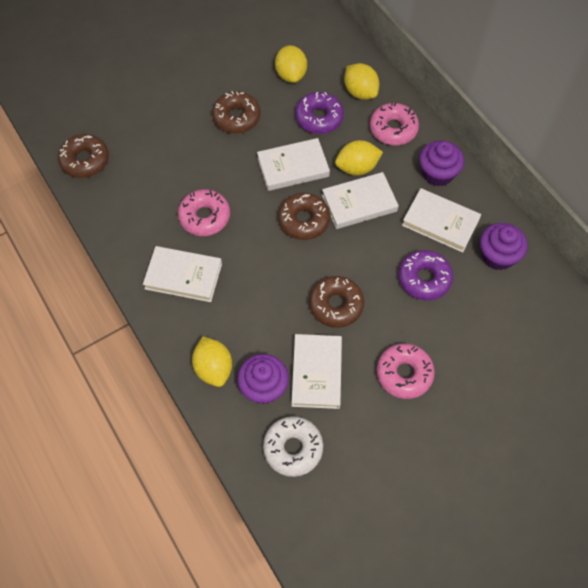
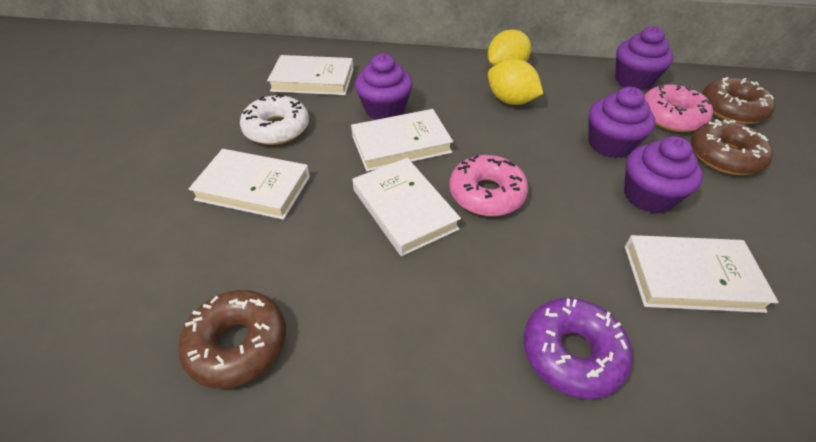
brown donut: 4 -> 3
pink donut: 3 -> 2
purple cupcake: 3 -> 4
purple donut: 2 -> 1
yellow lemon: 4 -> 2

